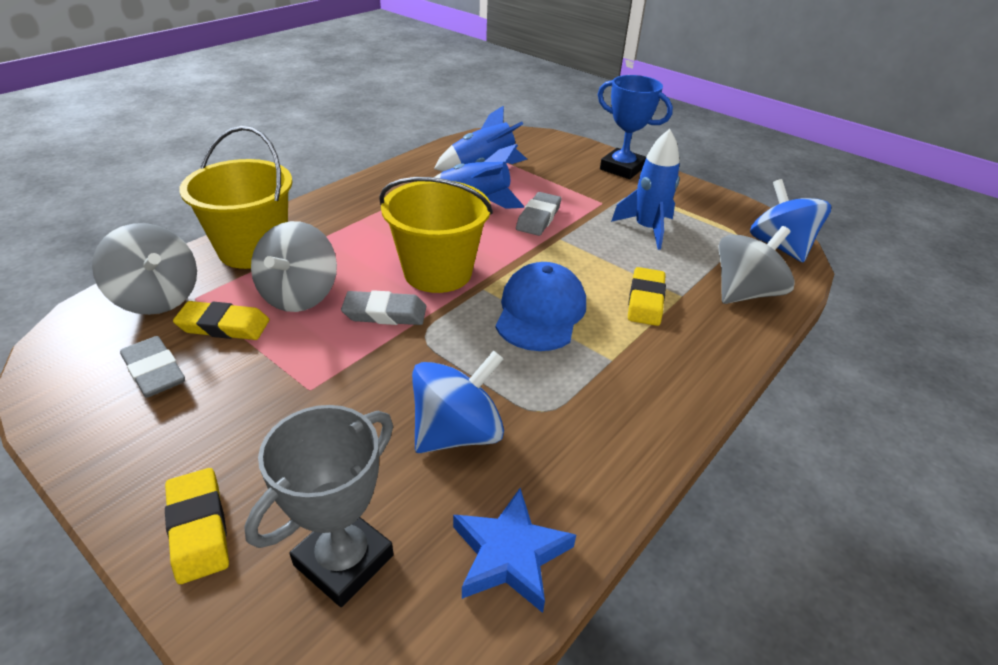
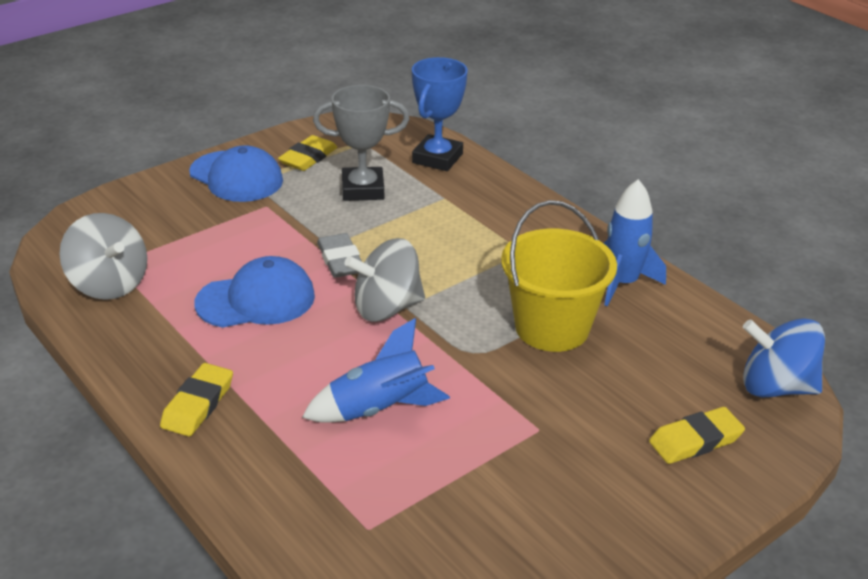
blue cap: 1 -> 2
blue rocket: 3 -> 2
blue spinning top: 2 -> 1
blue star: 1 -> 0
grey eraser: 3 -> 1
grey spinning top: 3 -> 2
yellow bucket: 2 -> 1

